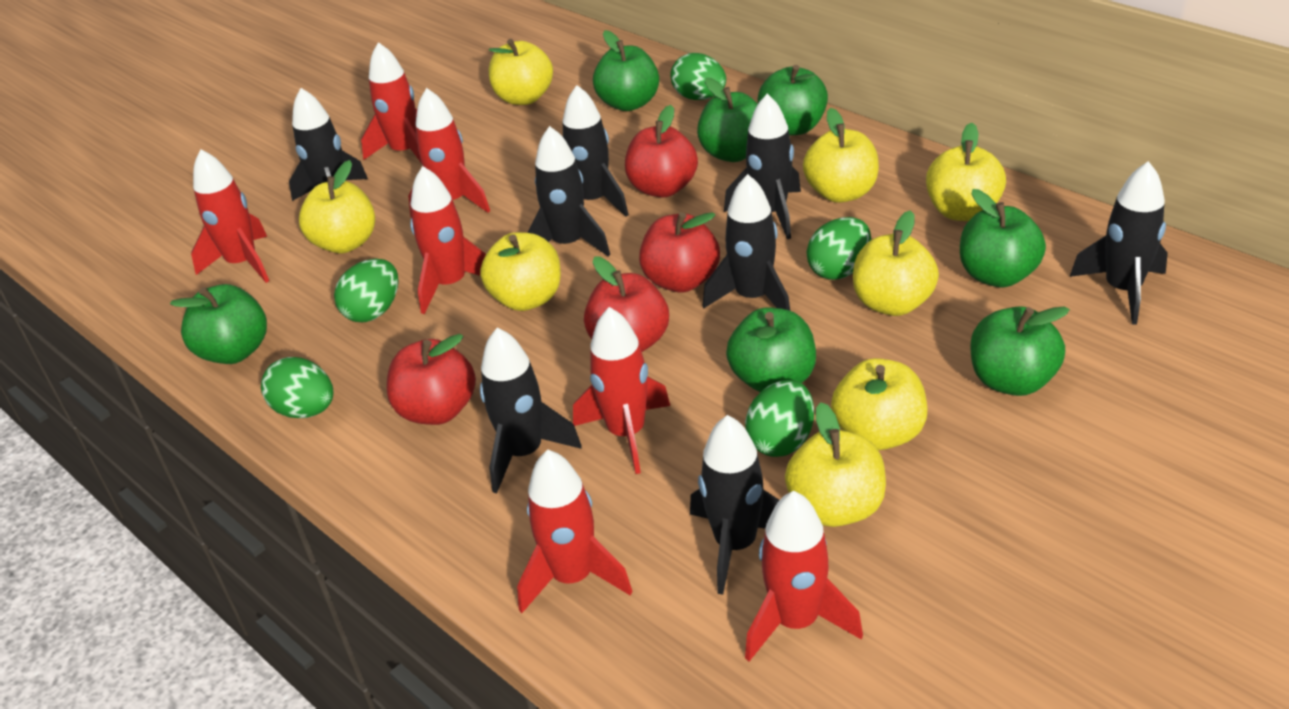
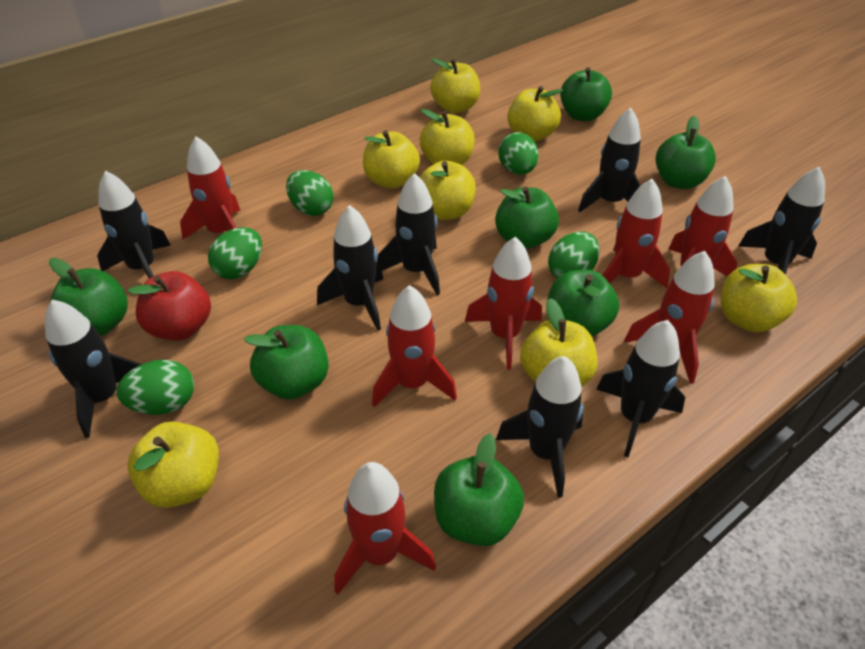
red apple: 4 -> 1

